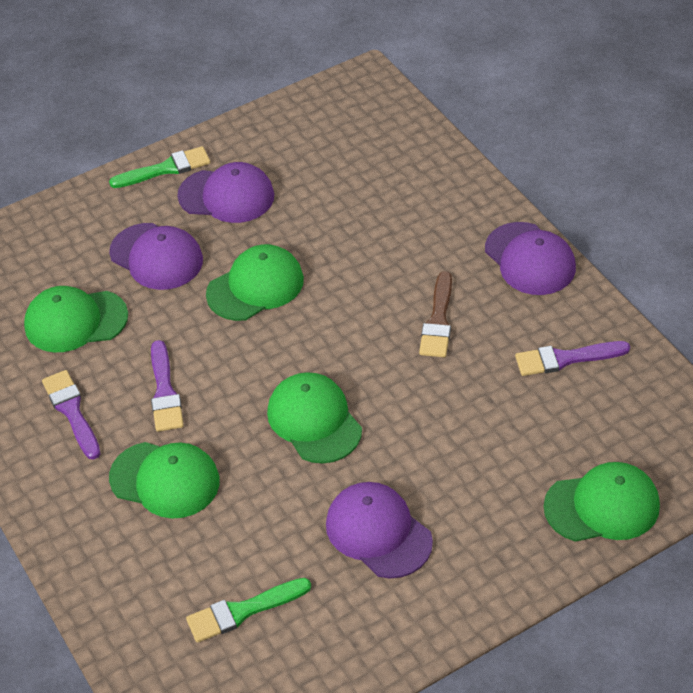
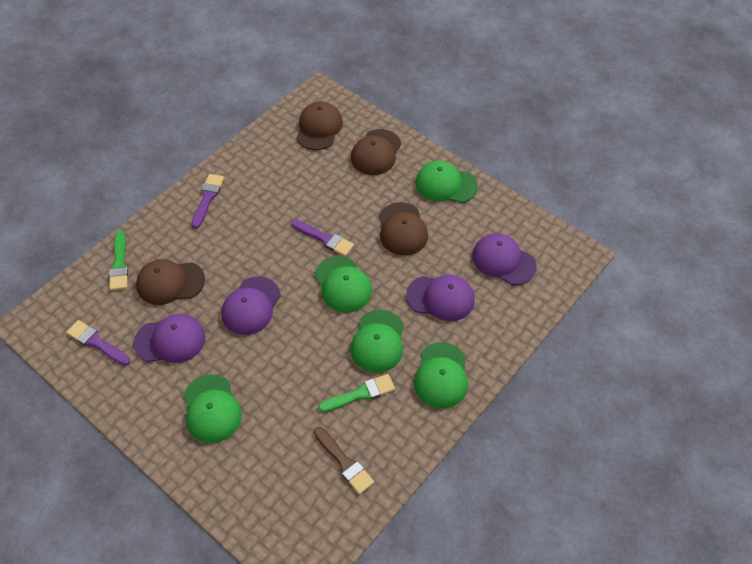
brown cap: 0 -> 4

